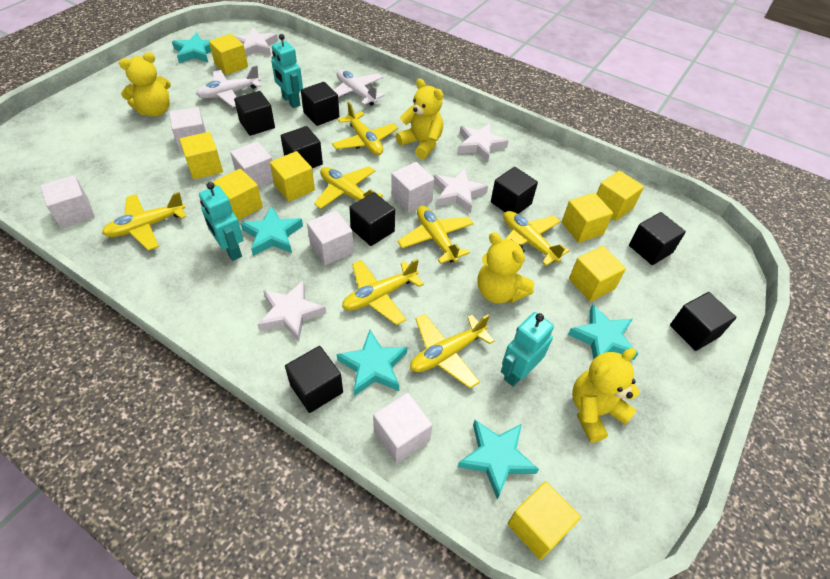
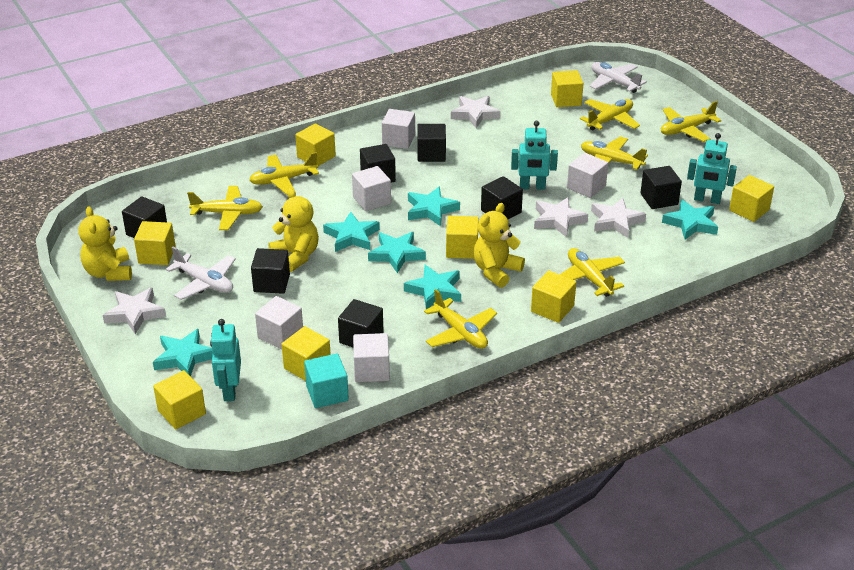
black cube: 8 -> 7
turquoise cube: 0 -> 1
turquoise star: 5 -> 6
white cube: 6 -> 5
yellow teddy bear: 4 -> 3

